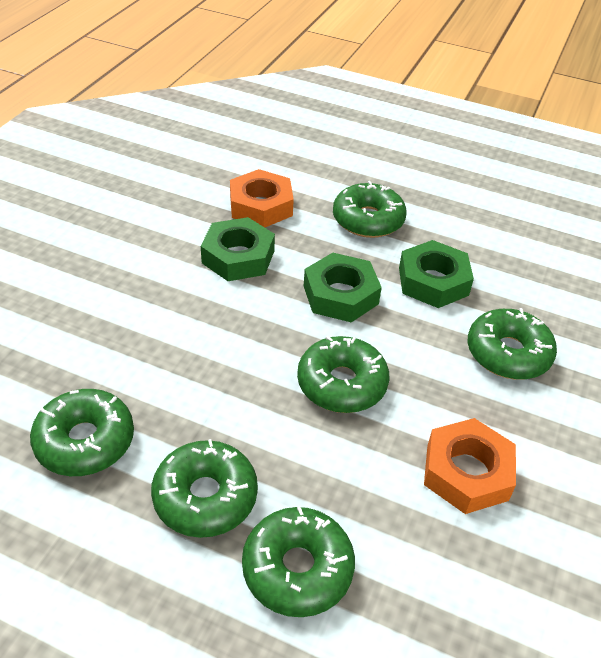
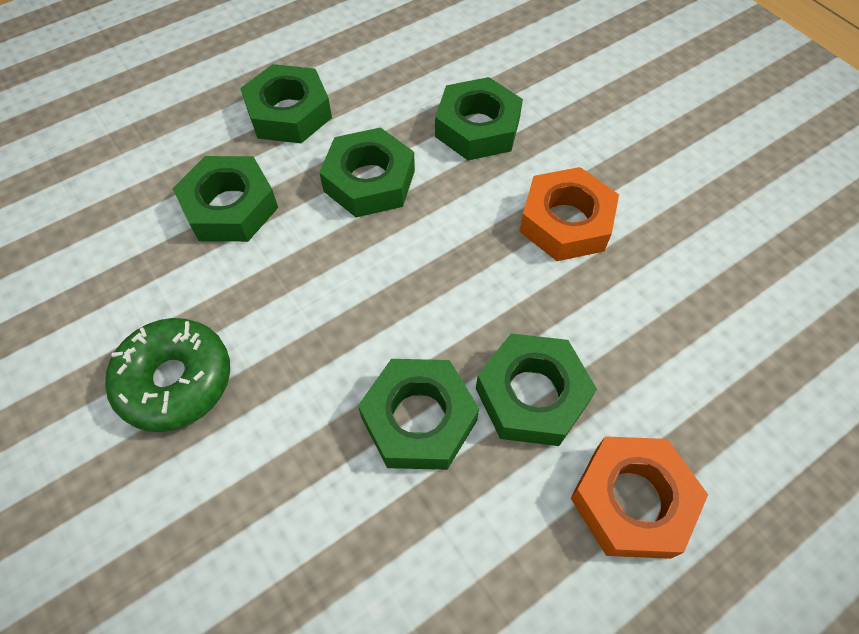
green donut: 6 -> 1
green nut: 3 -> 6

